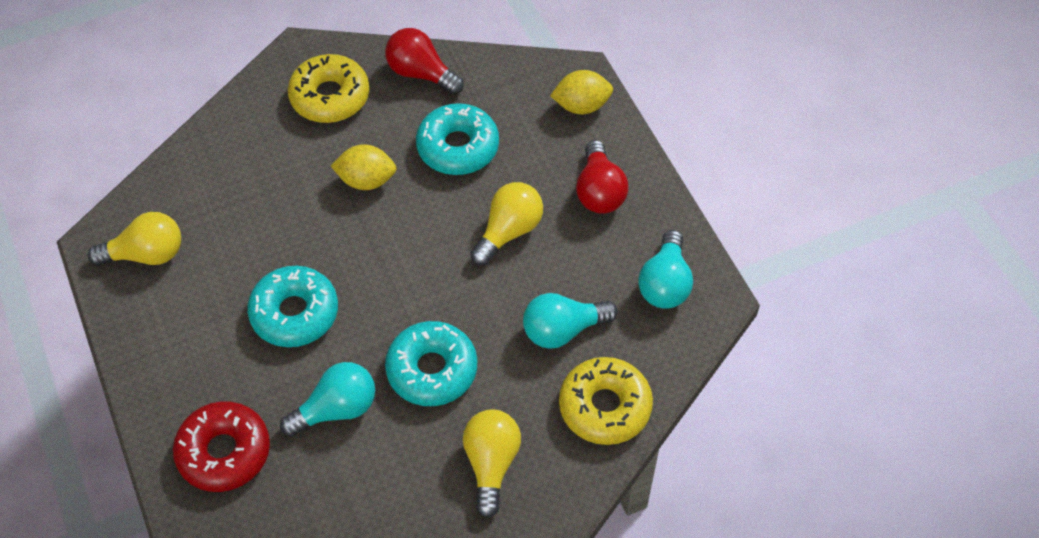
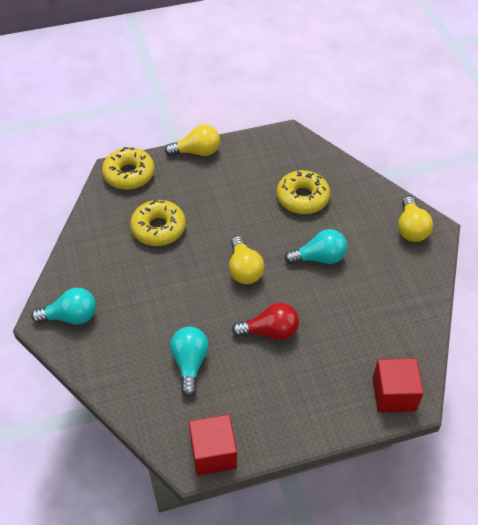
red cube: 0 -> 2
red donut: 1 -> 0
red light bulb: 2 -> 1
turquoise donut: 3 -> 0
yellow donut: 2 -> 3
yellow lemon: 2 -> 0

